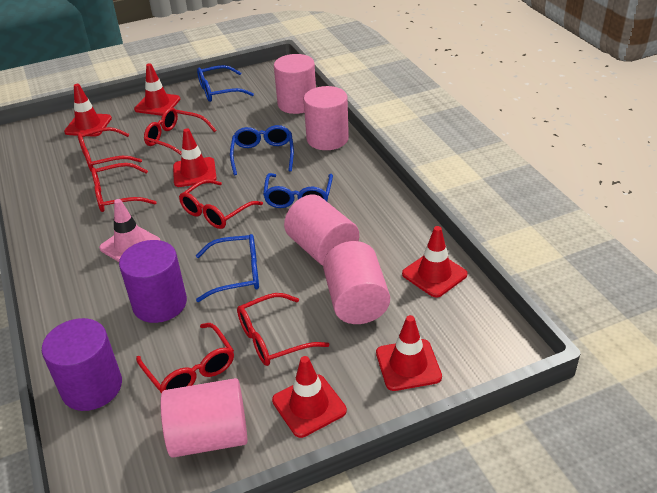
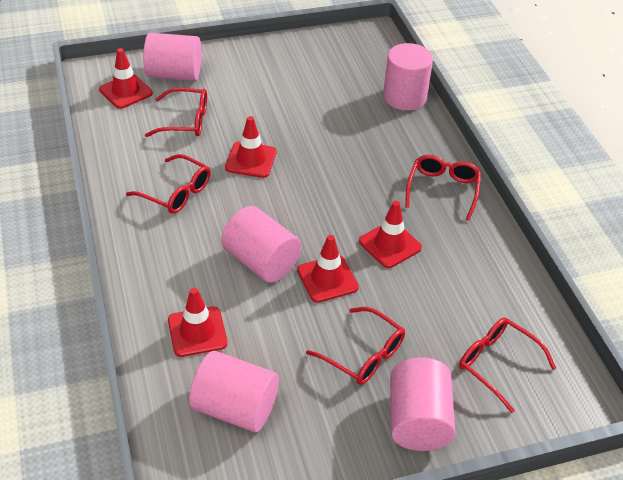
blue glasses: 4 -> 0
pink traffic cone: 1 -> 0
purple cylinder: 2 -> 0
red glasses: 6 -> 5
red traffic cone: 6 -> 5

